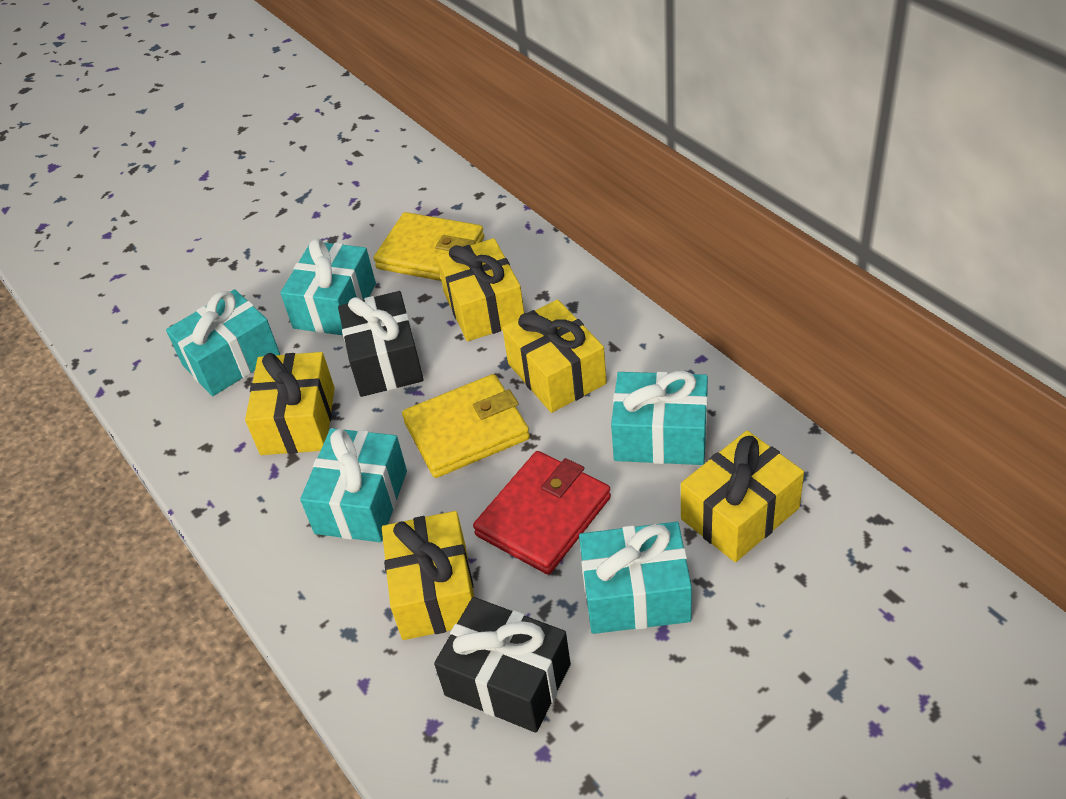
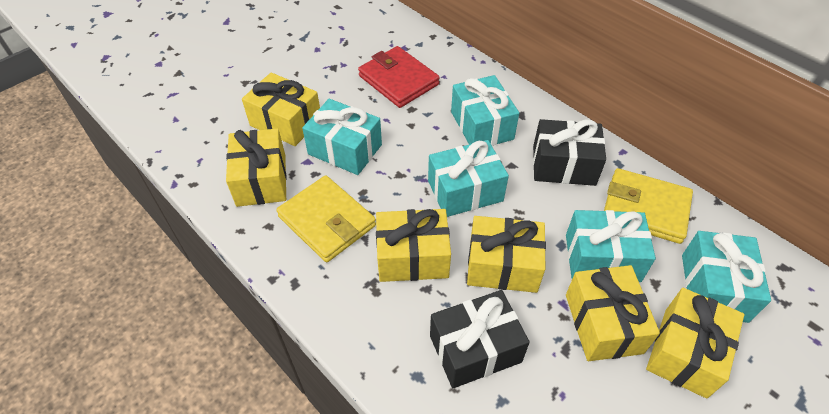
yellow gift: 5 -> 6

